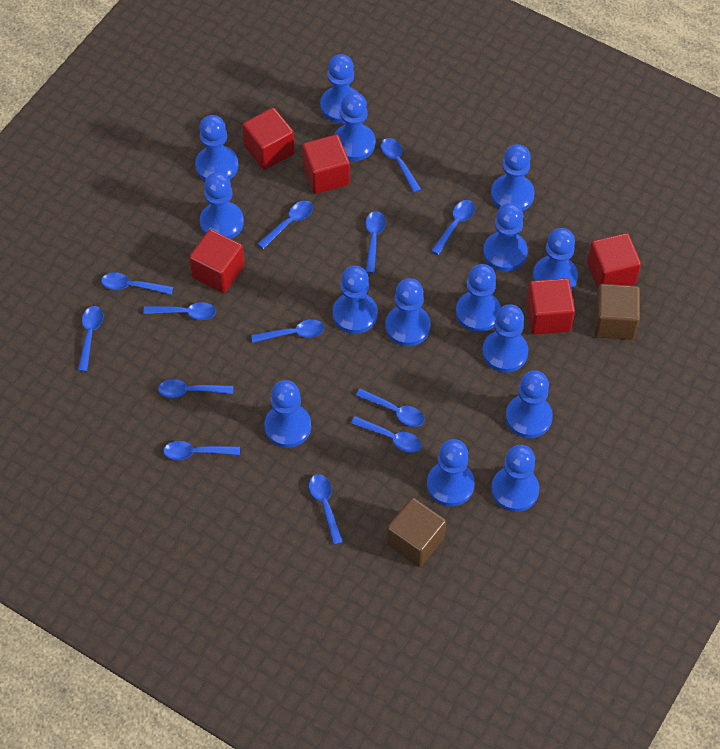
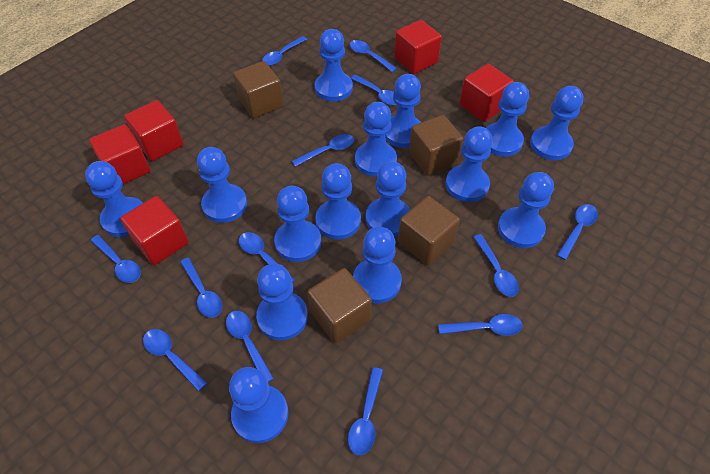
brown cube: 2 -> 4

